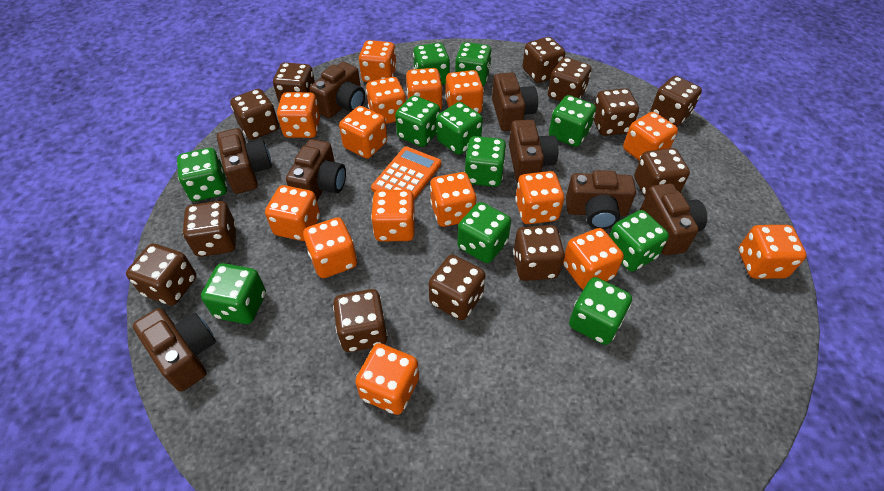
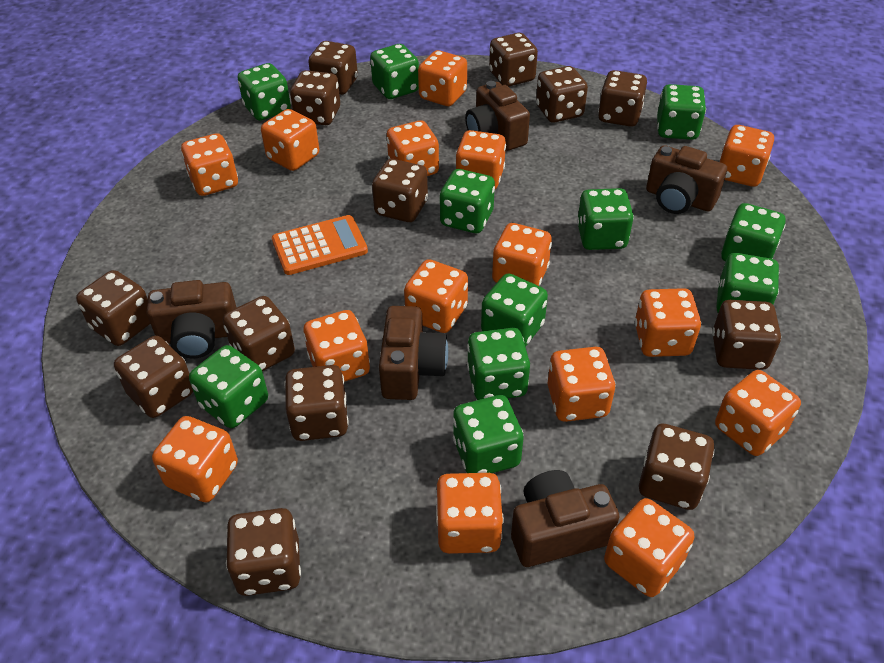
brown camera: 8 -> 5
brown dice: 12 -> 13

